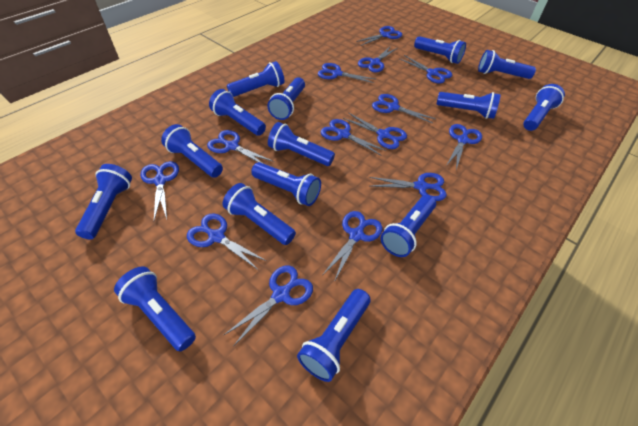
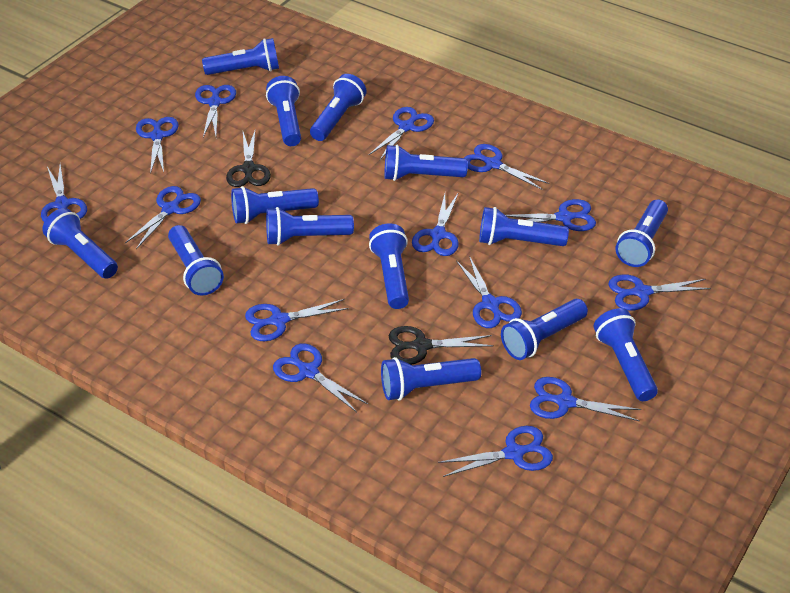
black scissors: 0 -> 2
blue flashlight: 15 -> 14

